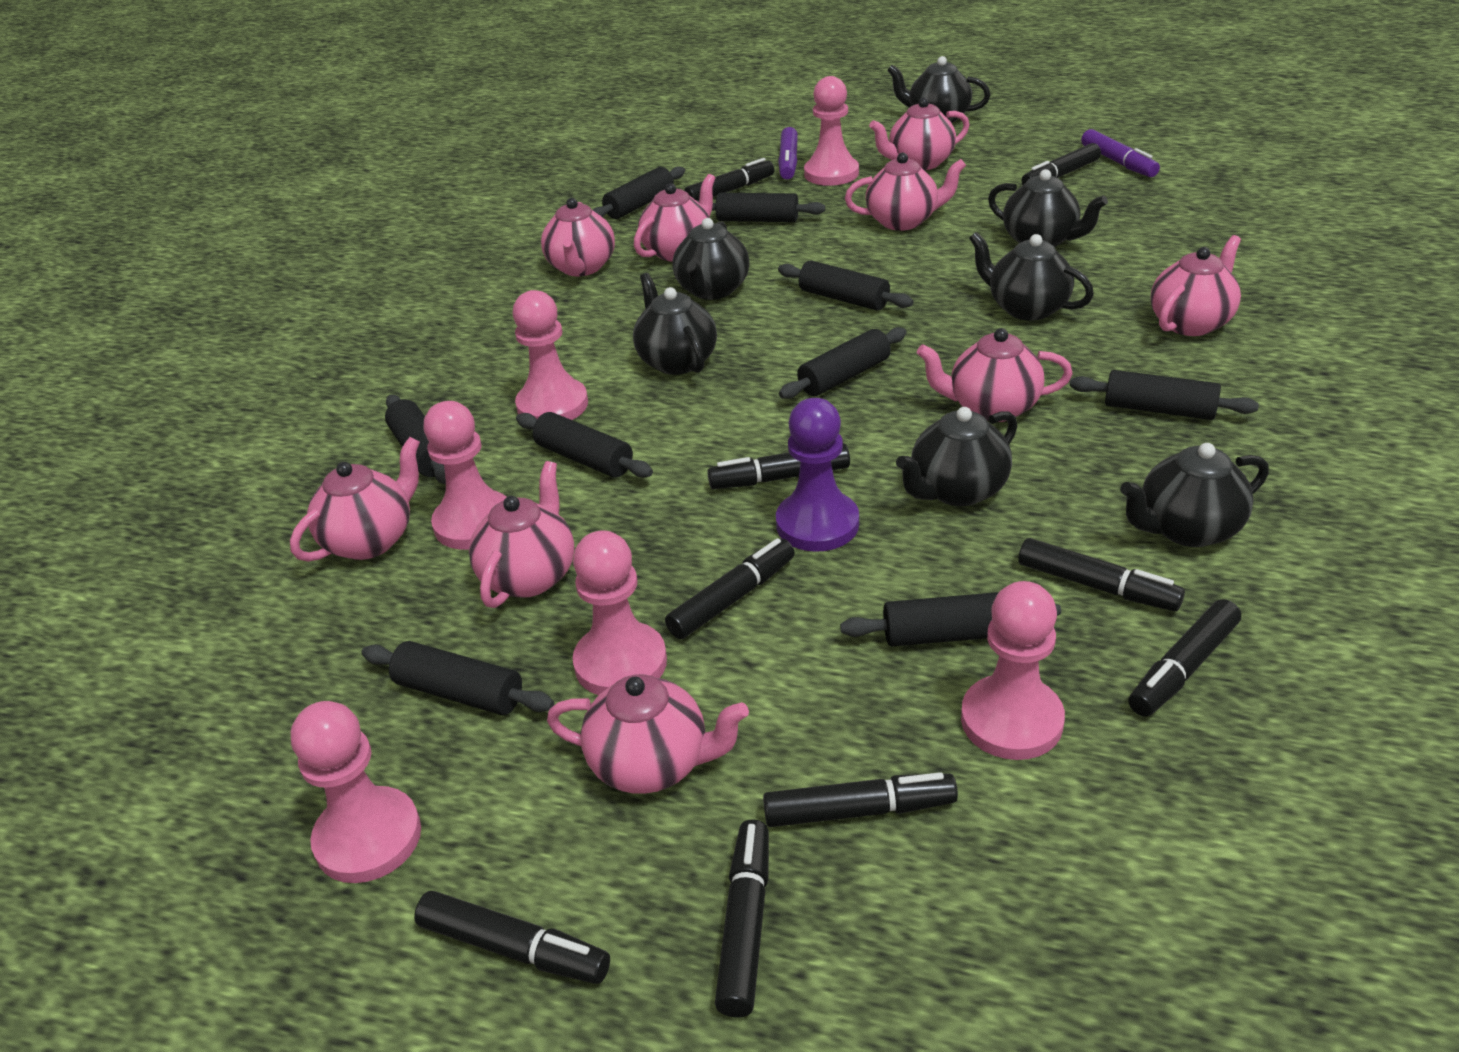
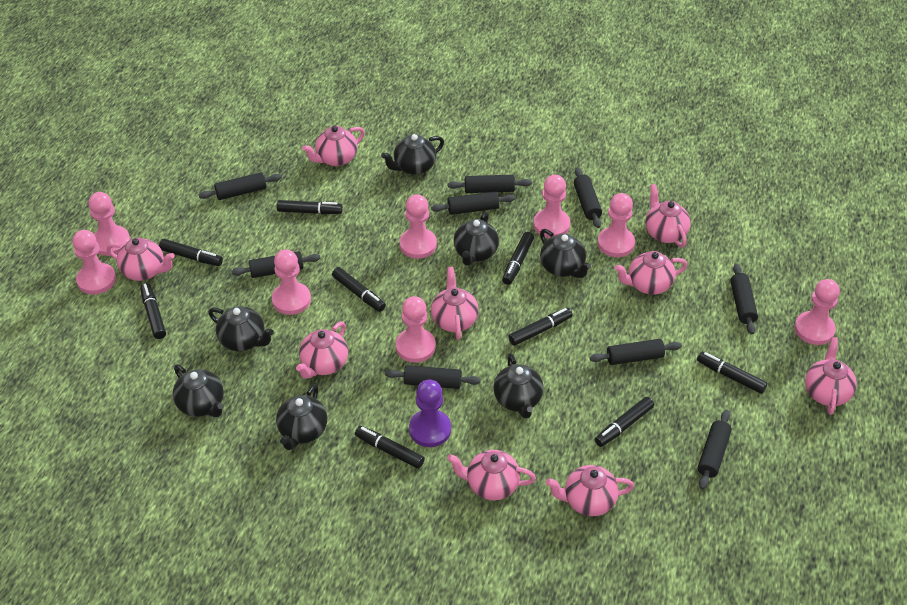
pink pawn: 6 -> 8
purple marker: 2 -> 0

